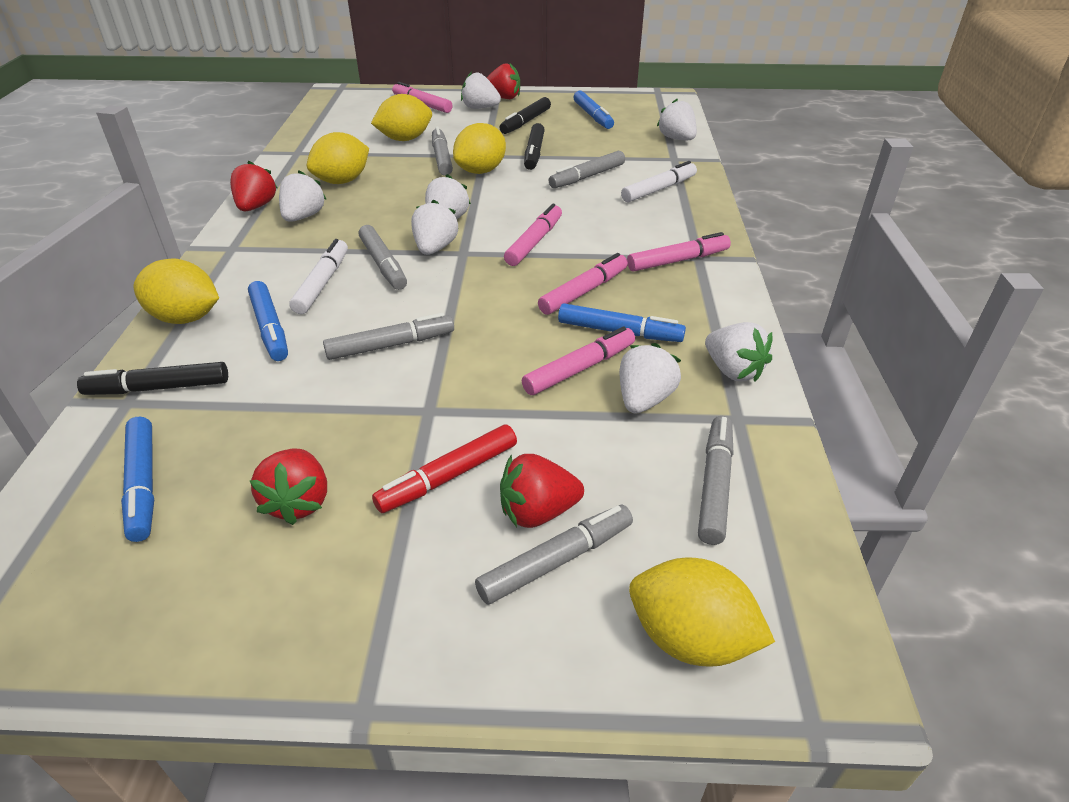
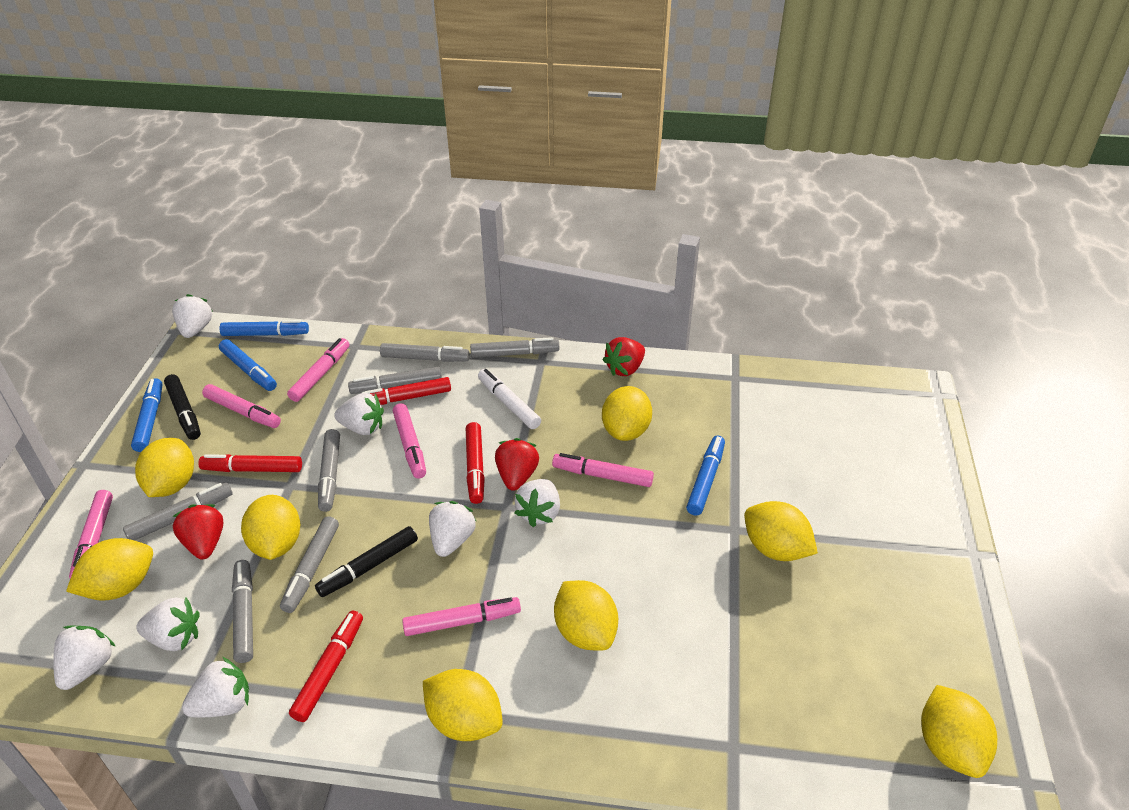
black marker: 3 -> 2
grey marker: 6 -> 7
pink marker: 5 -> 6
red marker: 1 -> 4
red strawberry: 4 -> 3
white marker: 2 -> 1
yellow lemon: 5 -> 8

